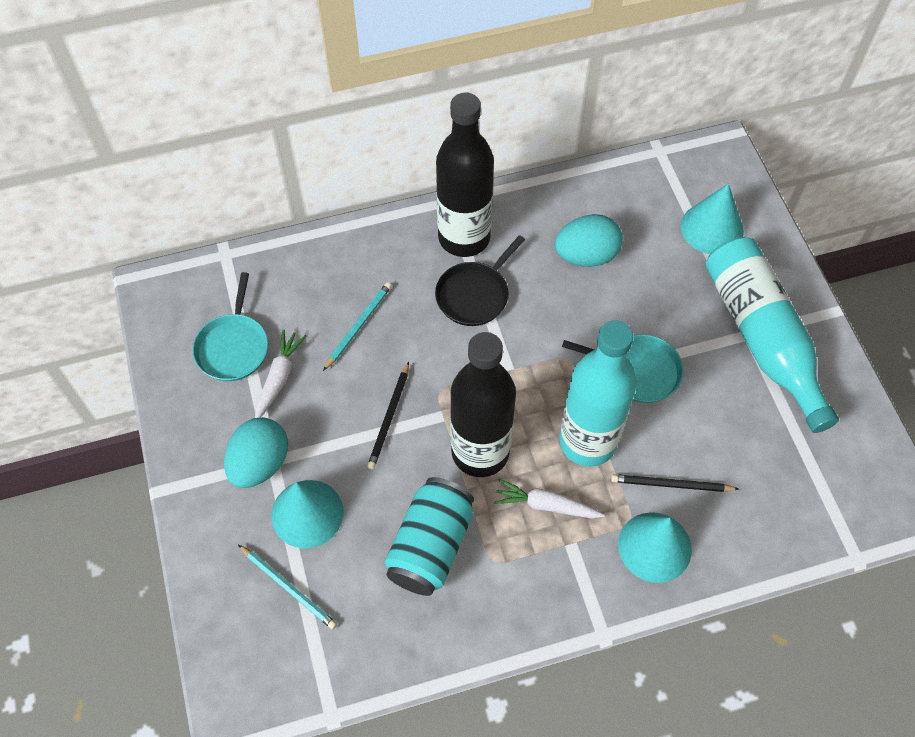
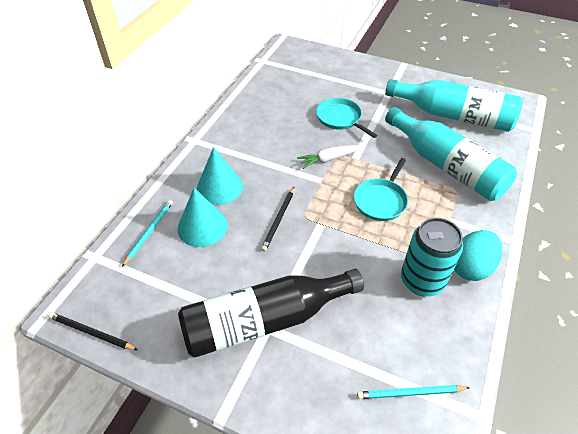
black bottle: 2 -> 1
black pan: 1 -> 0
turquoise cone: 3 -> 2
turquoise egg: 2 -> 1
white carrot: 2 -> 1

